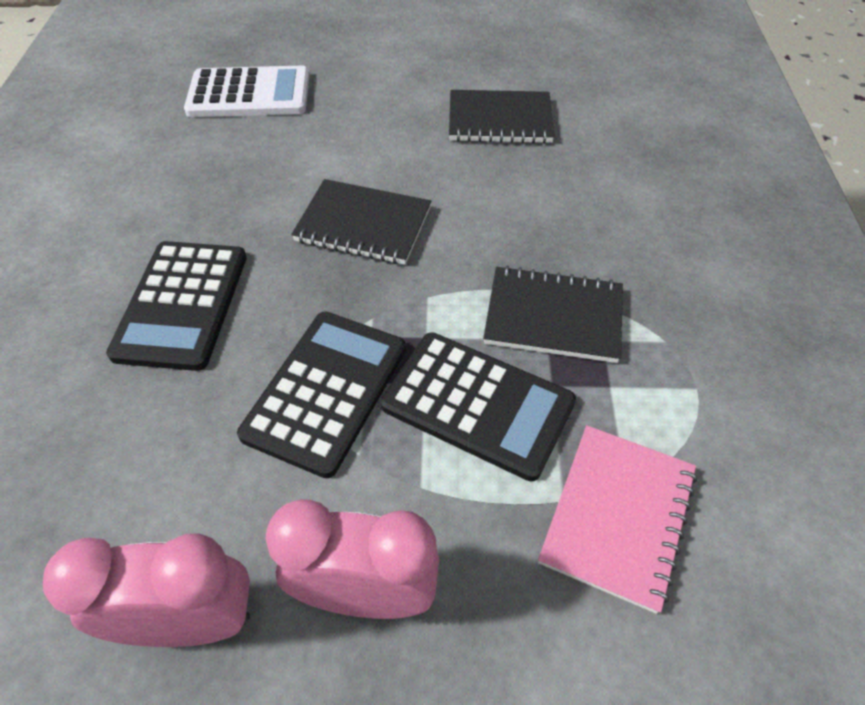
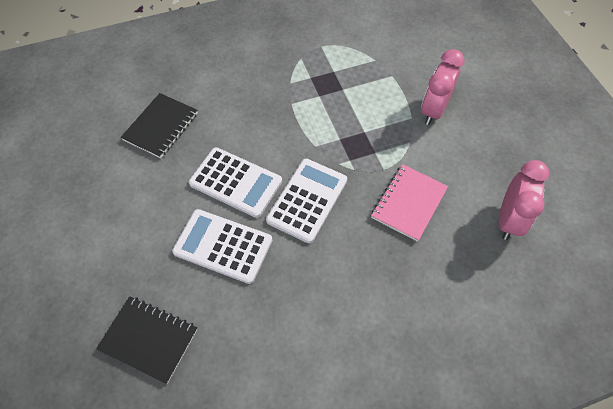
black calculator: 3 -> 0
black notebook: 3 -> 2
white calculator: 1 -> 3

